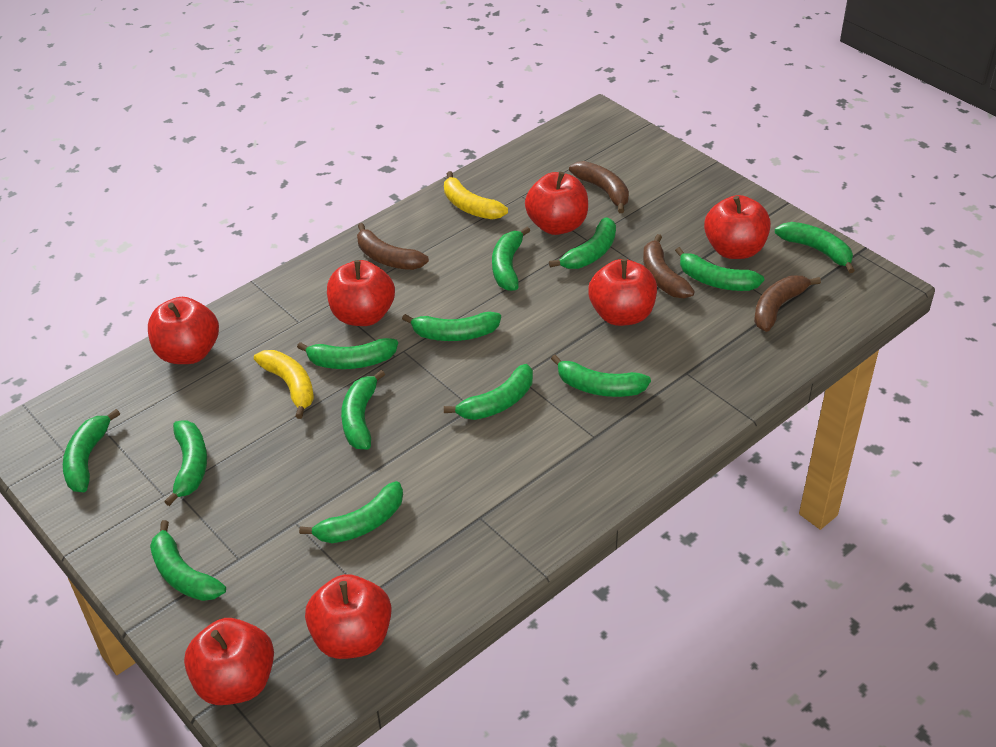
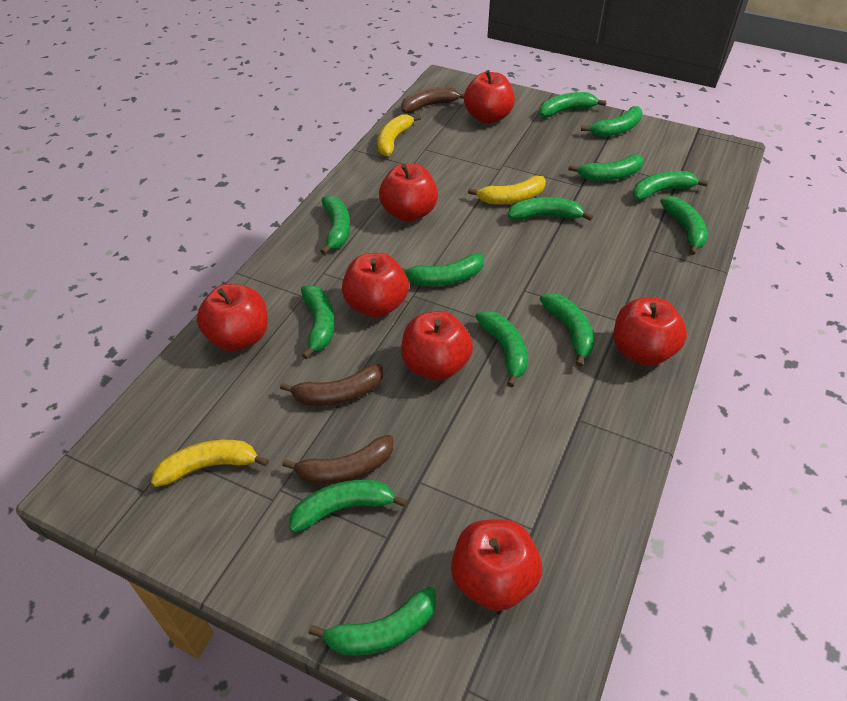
brown banana: 4 -> 3
yellow banana: 2 -> 3

